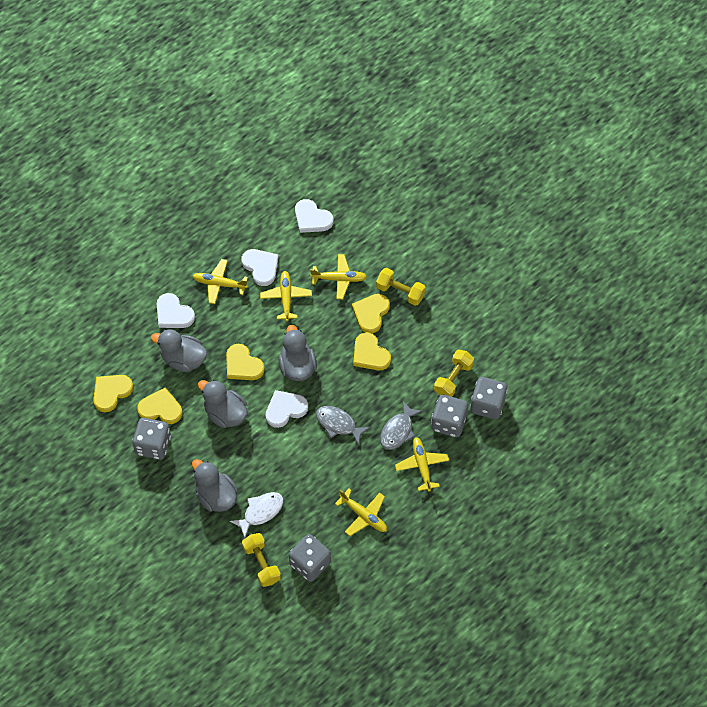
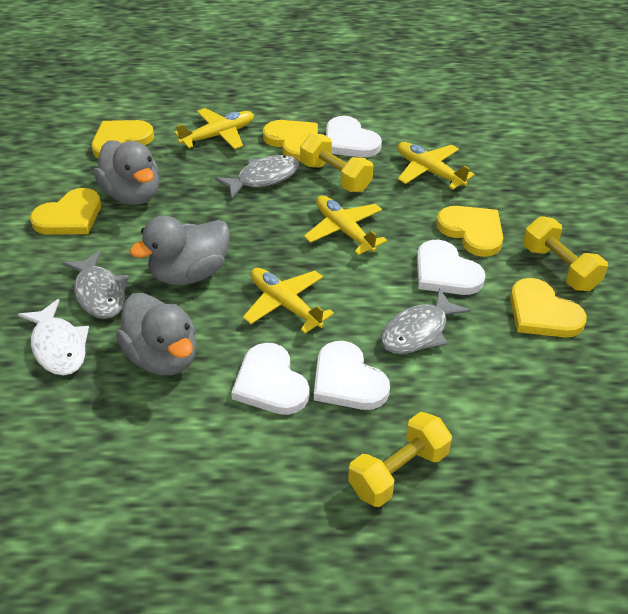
grey dice: 4 -> 0
grey duck: 4 -> 3
grey fish: 2 -> 3
yellow plane: 5 -> 4

